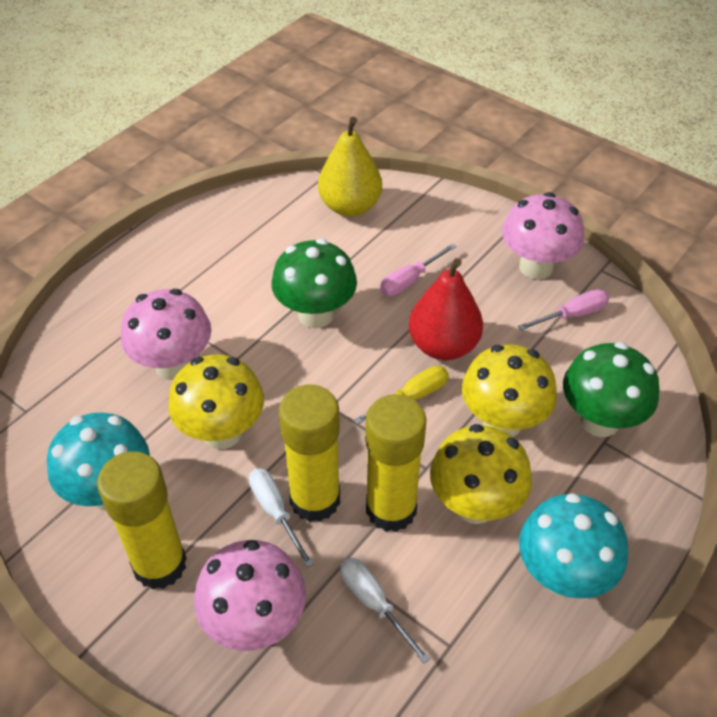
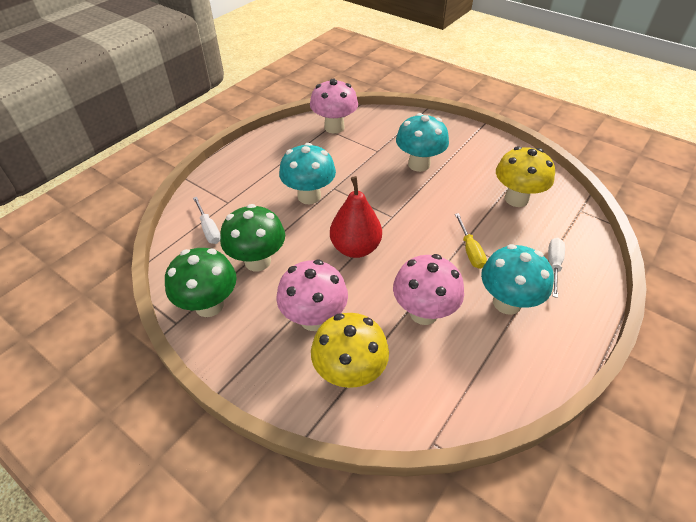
pink screwdriver: 2 -> 0
turquoise mushroom: 2 -> 3
yellow glue stick: 3 -> 0
yellow mushroom: 3 -> 2
yellow pear: 1 -> 0

